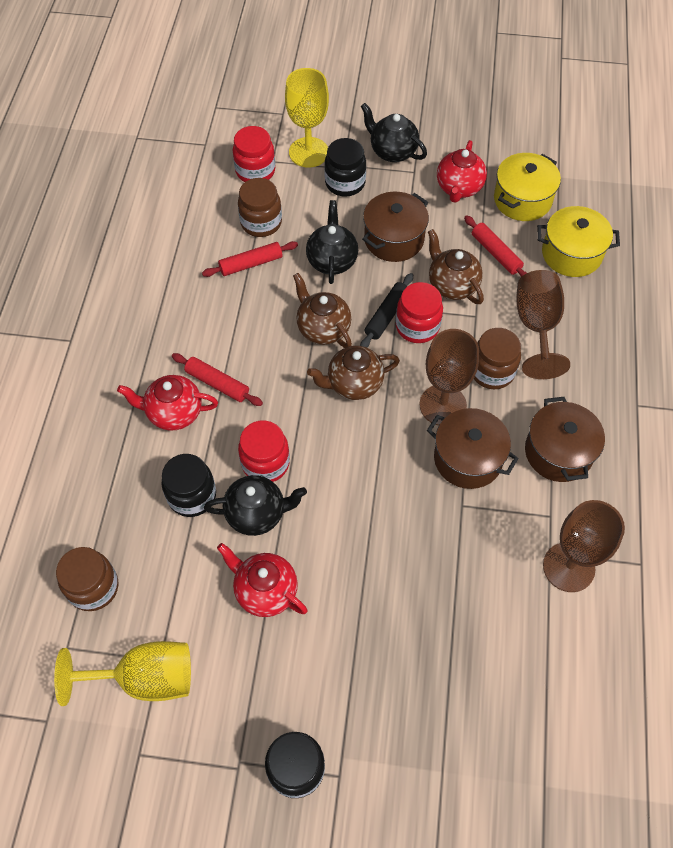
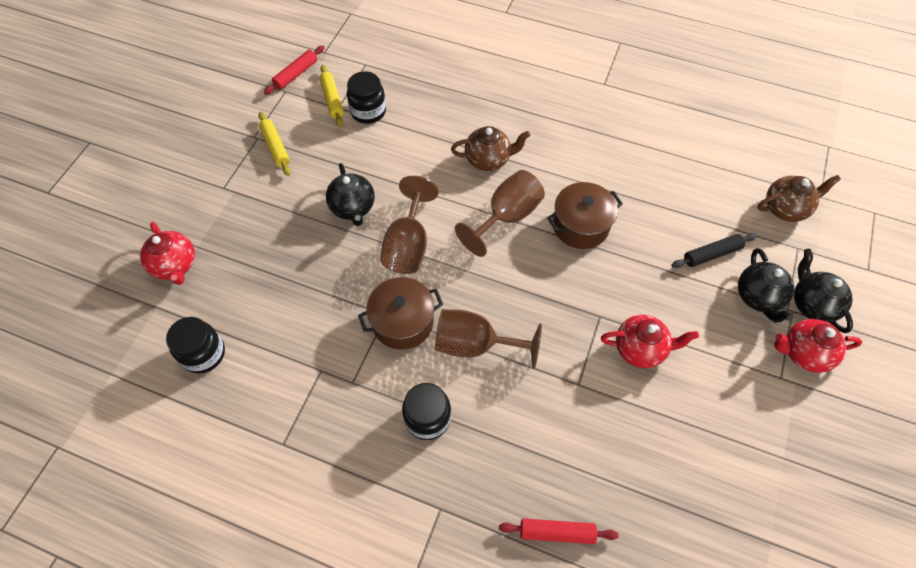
brown jar: 3 -> 0
brown pot: 3 -> 2
brown teapot: 3 -> 2
red jar: 3 -> 0
red rolling pin: 3 -> 2
yellow goblet: 2 -> 0
yellow pot: 2 -> 0
yellow rolling pin: 0 -> 2

